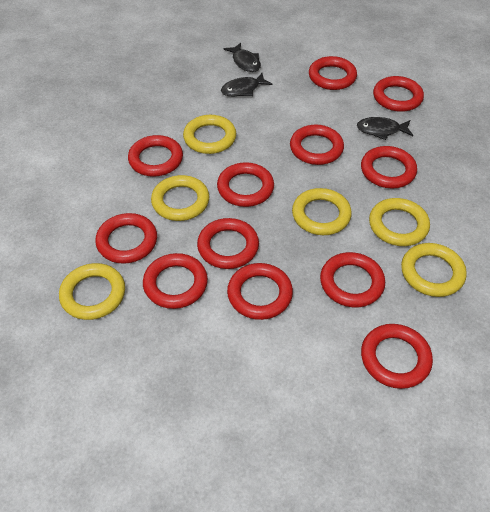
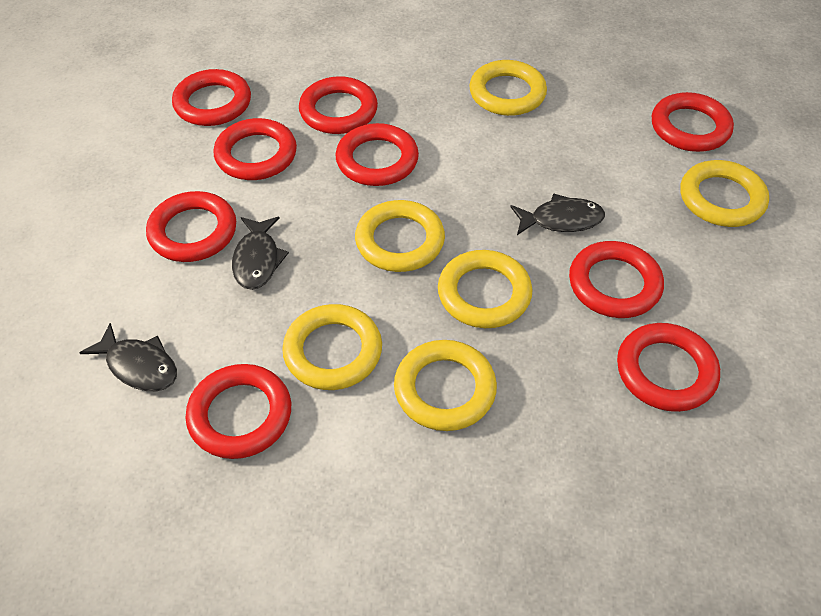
red ring: 12 -> 9

